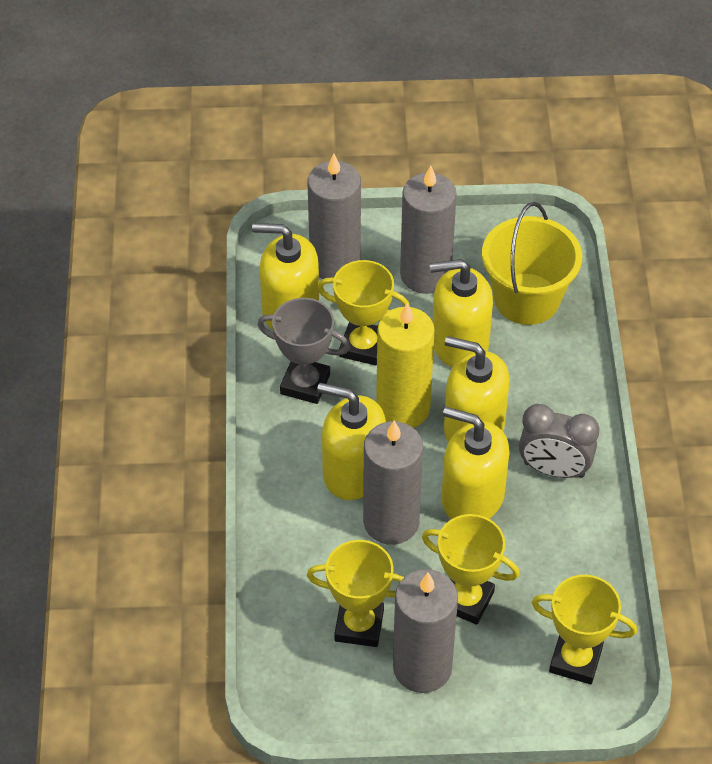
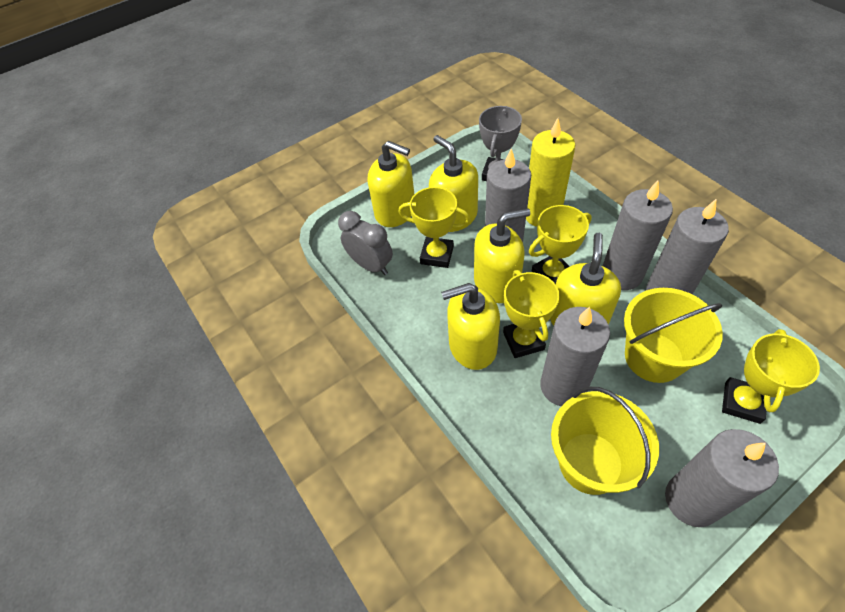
grey candle: 4 -> 5
yellow bucket: 1 -> 2

